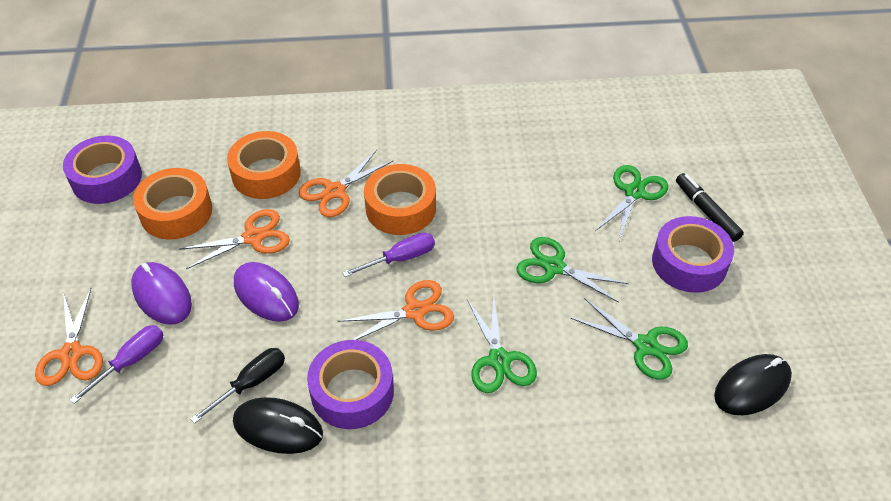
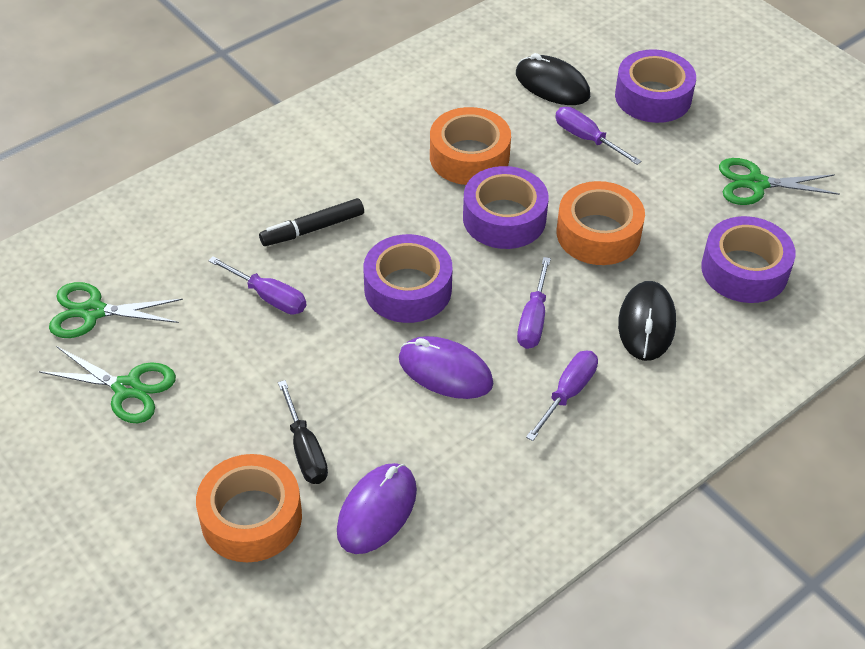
green scissors: 4 -> 3
orange scissors: 4 -> 0
purple screwdriver: 2 -> 4
purple tape: 3 -> 4

